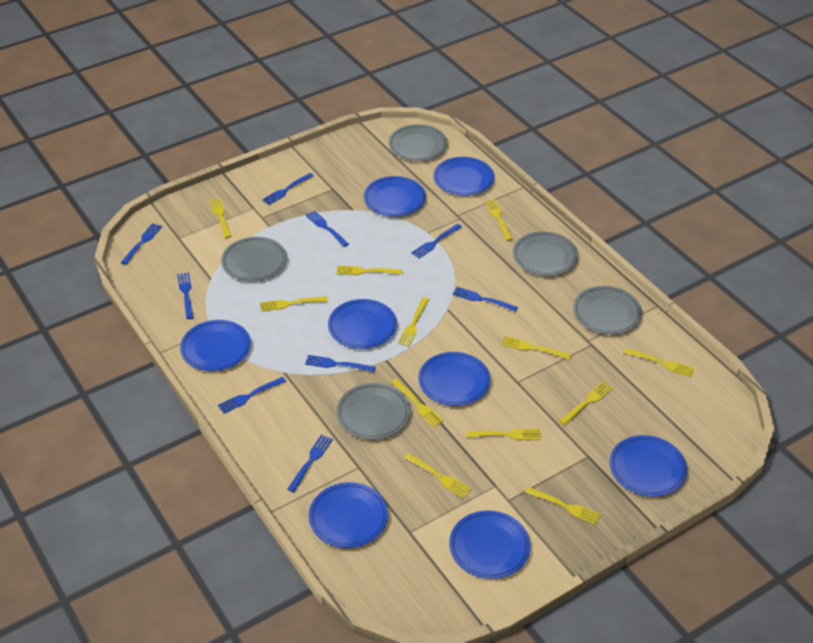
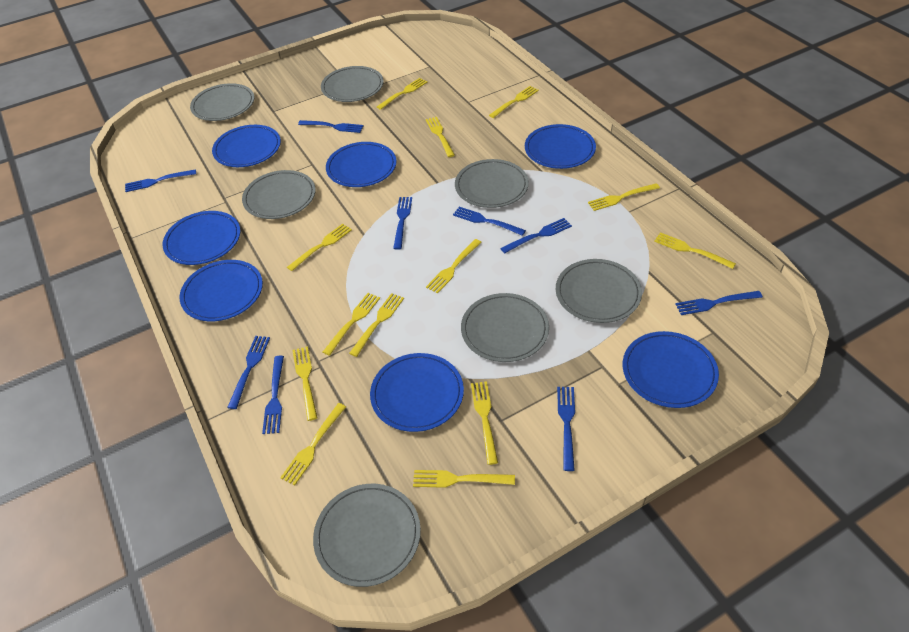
blue plate: 8 -> 7
grey plate: 5 -> 7
yellow fork: 12 -> 13

